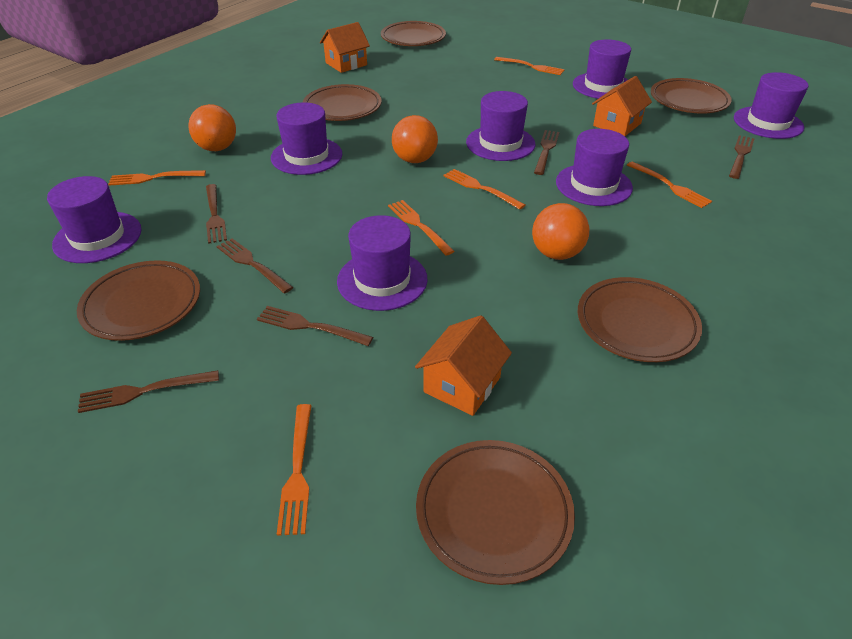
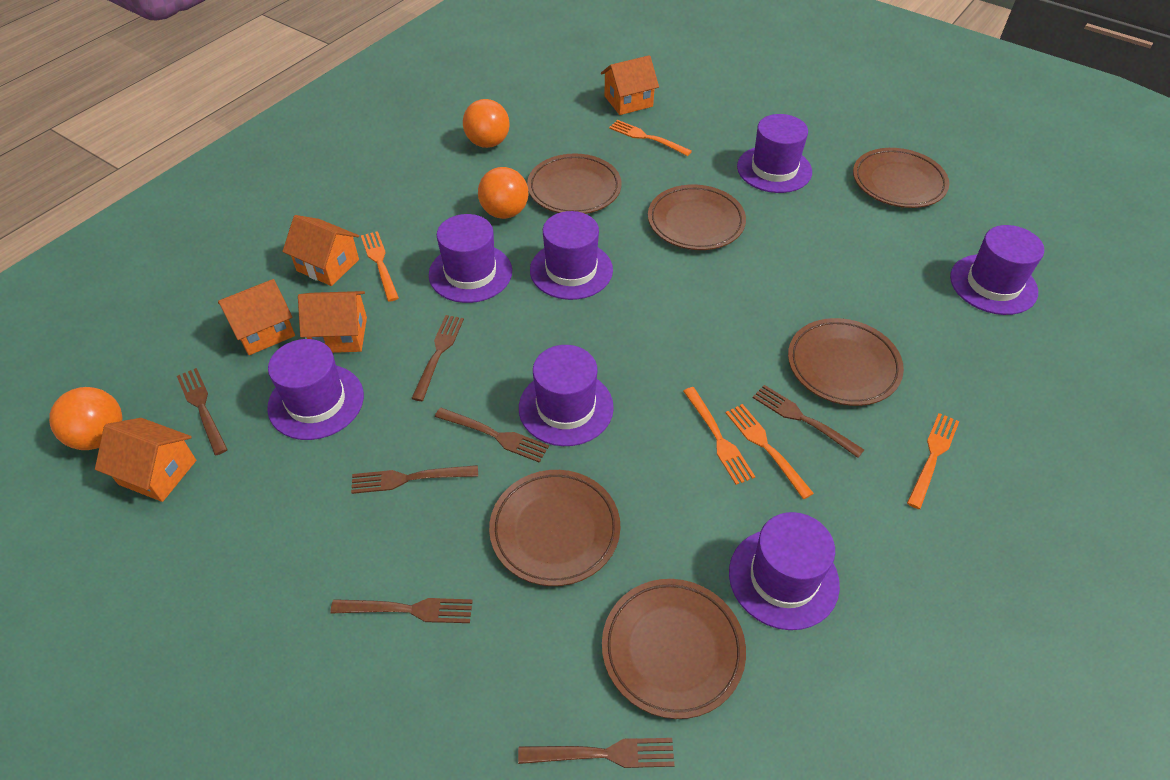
brown fork: 6 -> 7
orange fork: 6 -> 5
orange house: 3 -> 5

